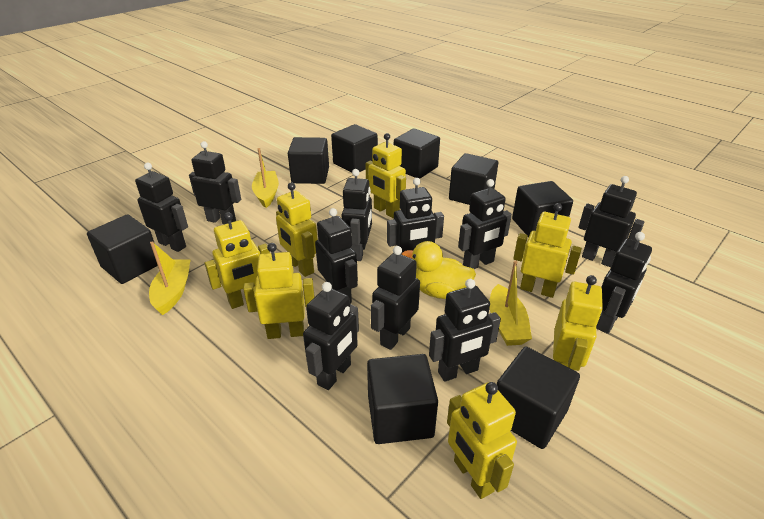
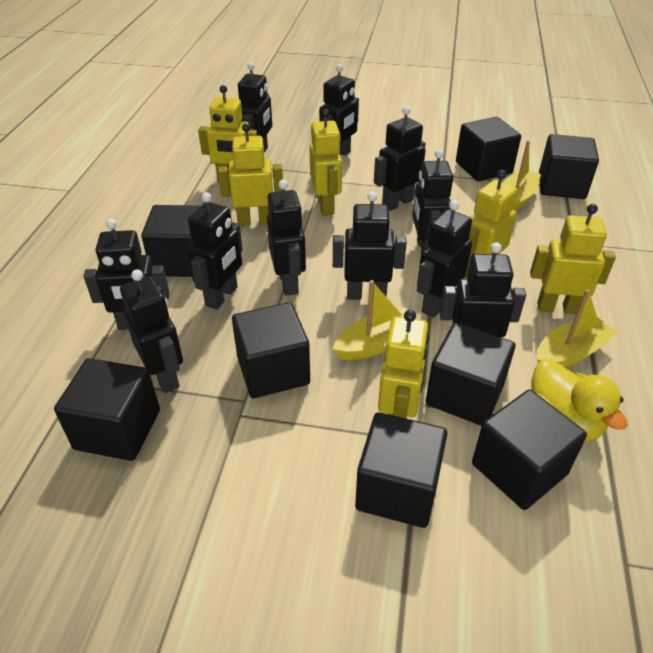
yellow robot: 7 -> 6

